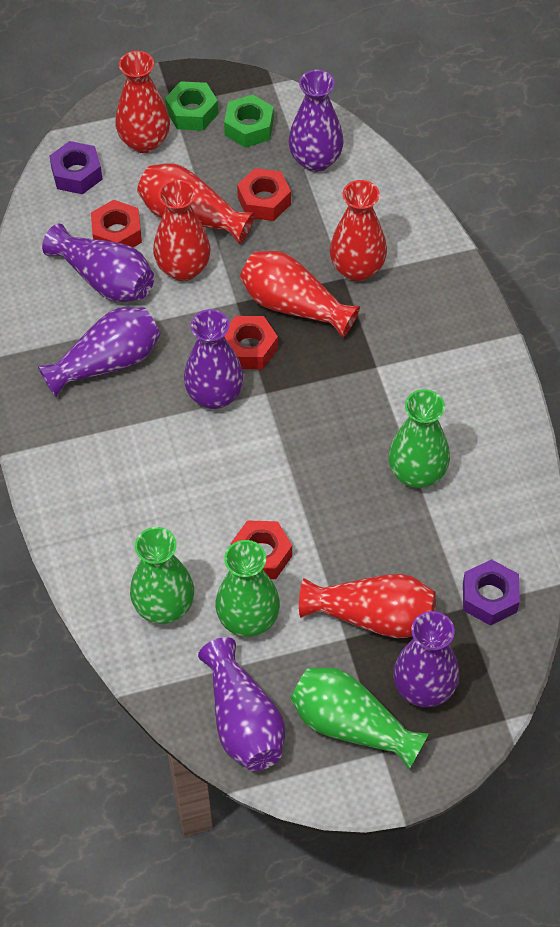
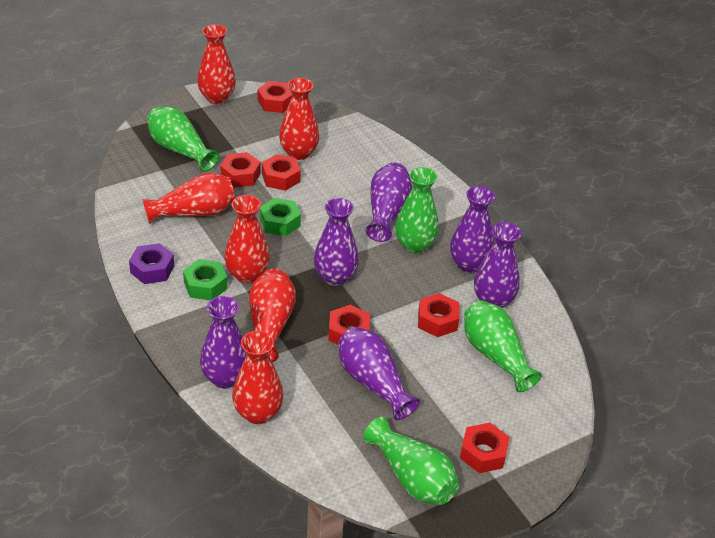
purple nut: 2 -> 1
red nut: 4 -> 6

